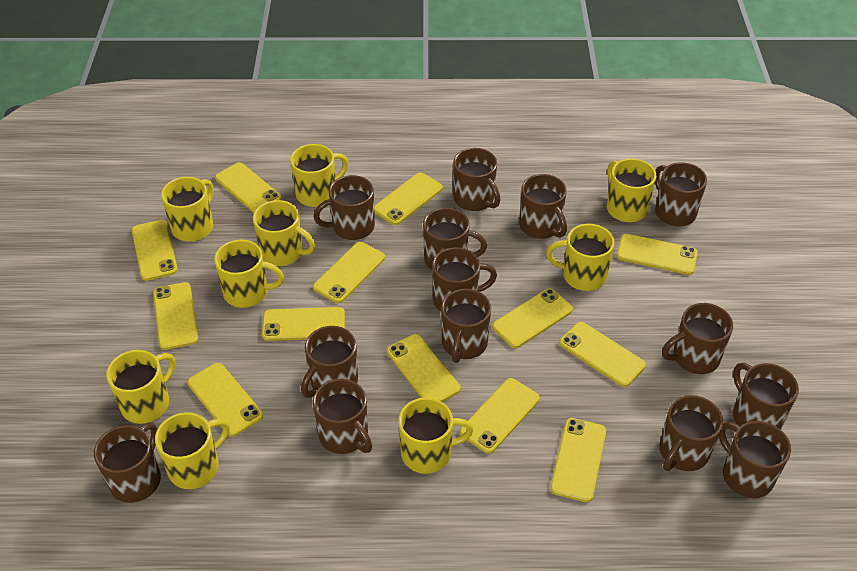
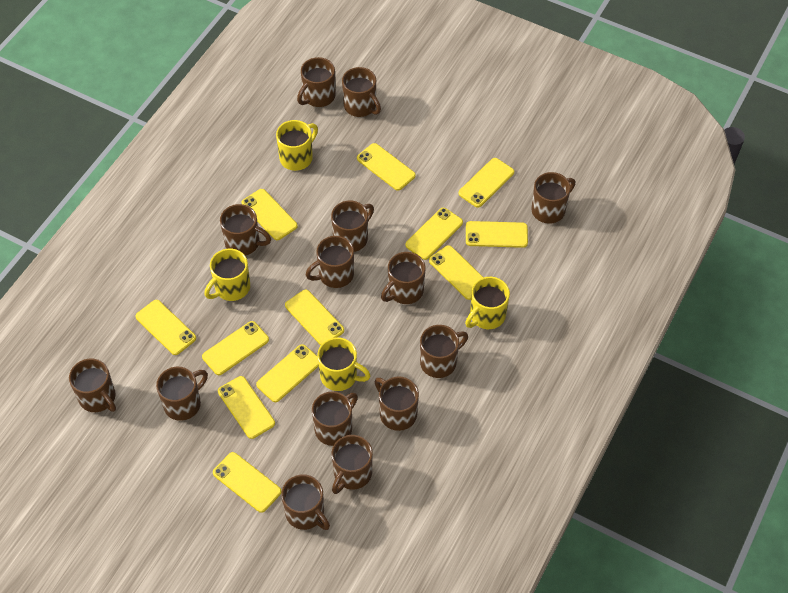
yellow mug: 9 -> 4
yellow phone: 13 -> 12

